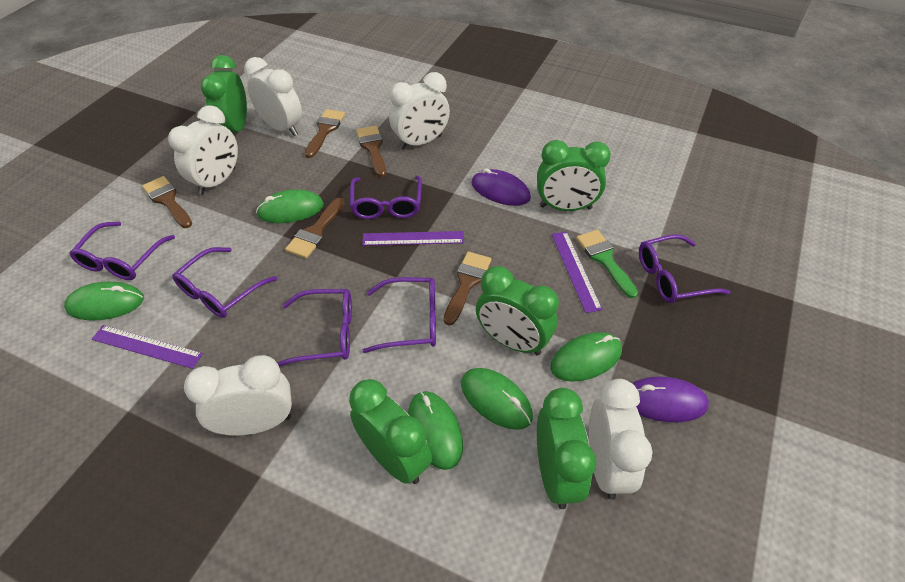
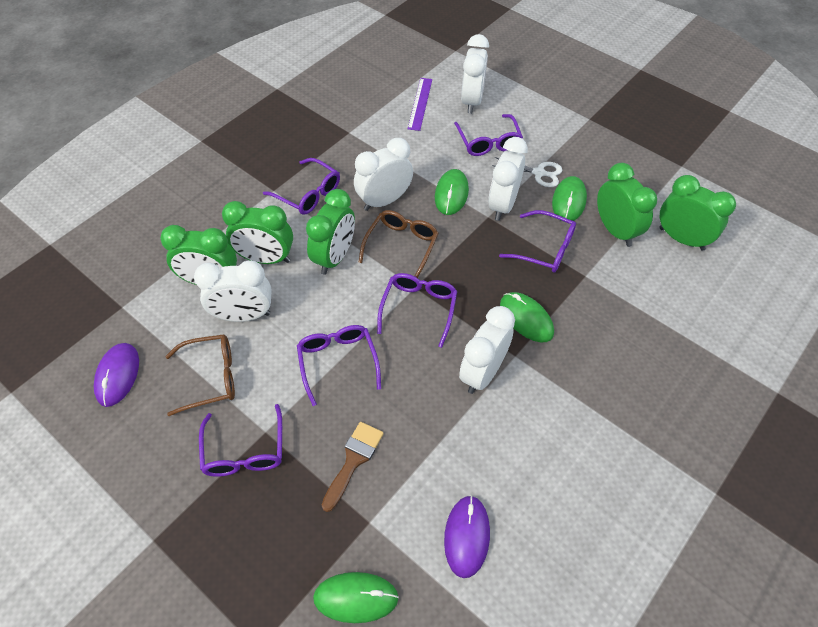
brown brush: 5 -> 1
brown glasses: 0 -> 2
green brush: 1 -> 0
green mouse: 5 -> 4
purple ruler: 3 -> 1
white scissors: 0 -> 1

